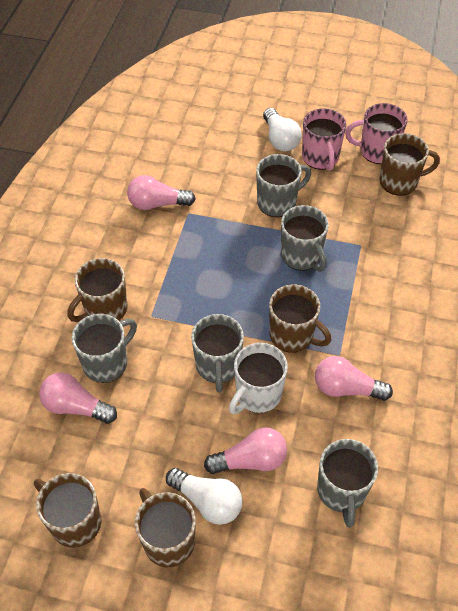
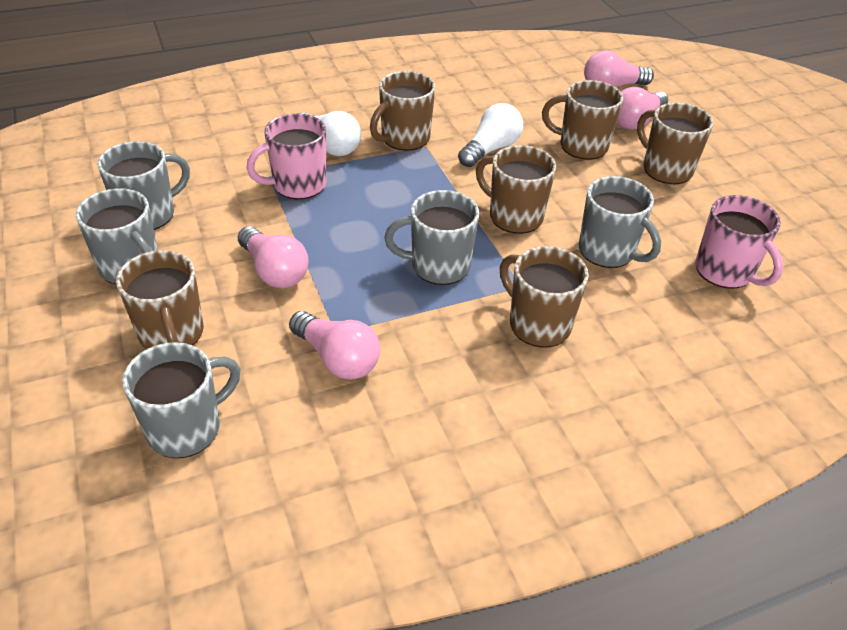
brown mug: 5 -> 6
white mug: 1 -> 0

